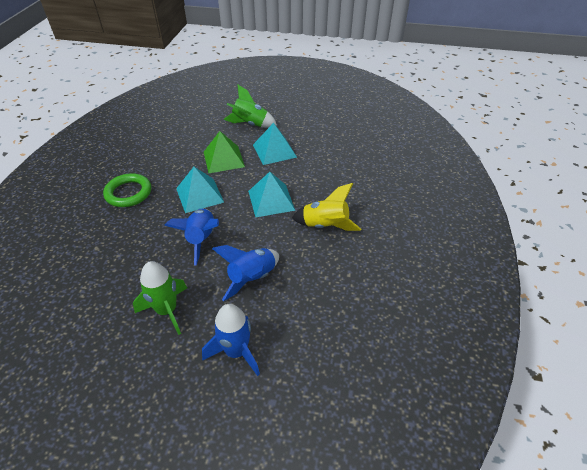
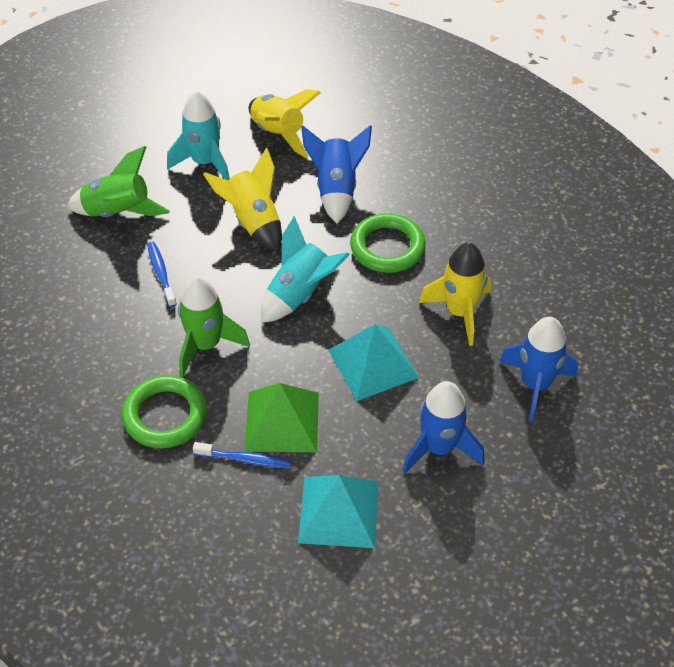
blue toothbrush: 0 -> 2
green ring: 1 -> 2
turquoise pyramid: 3 -> 2
turquoise rocket: 0 -> 2
yellow rocket: 1 -> 3

